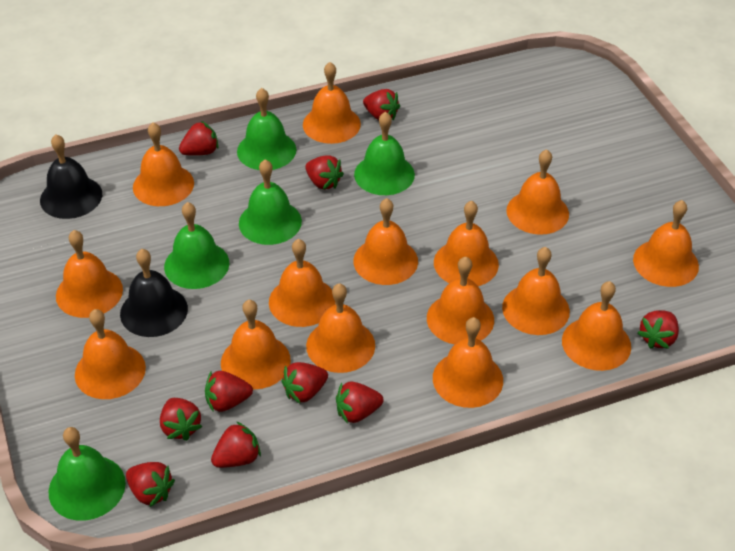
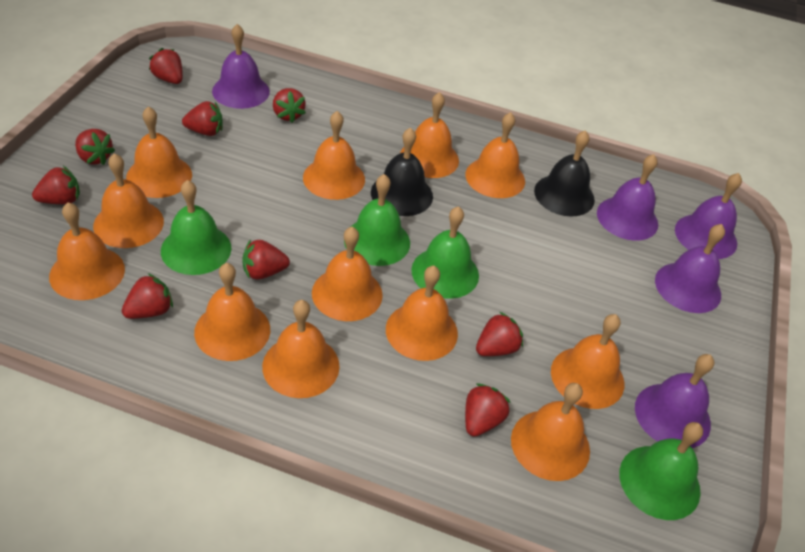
green bell: 5 -> 4
orange bell: 15 -> 12
purple bell: 0 -> 5
red strawberry: 10 -> 9

